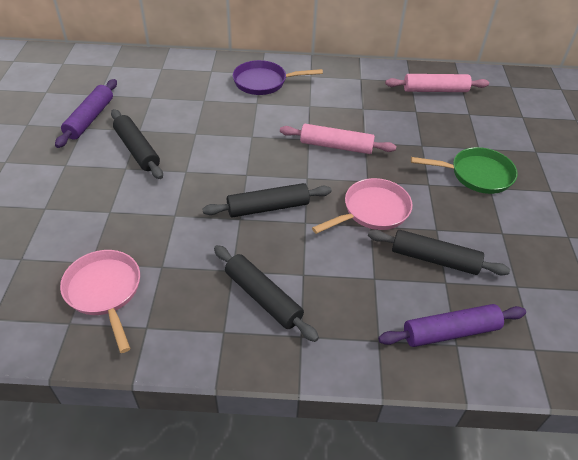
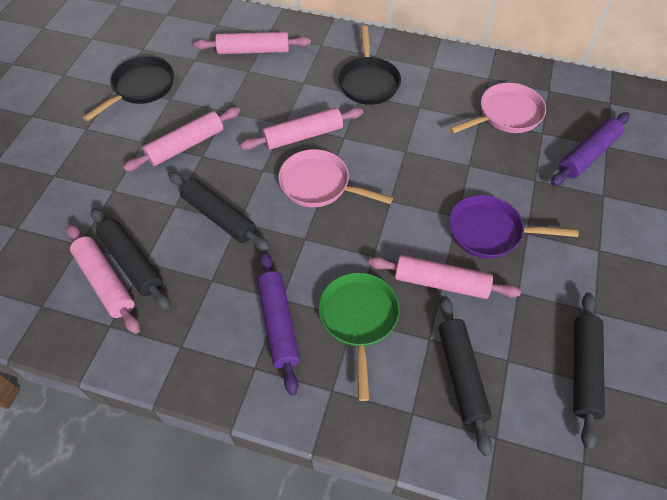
black pan: 0 -> 2
pink rolling pin: 2 -> 5

